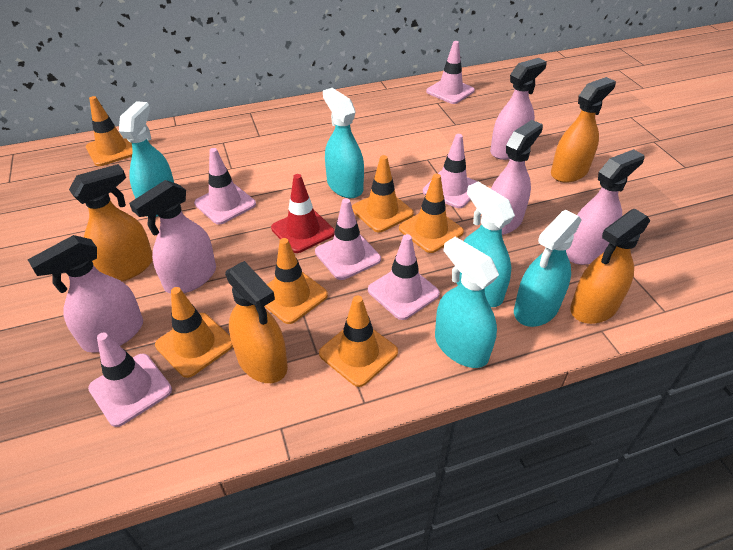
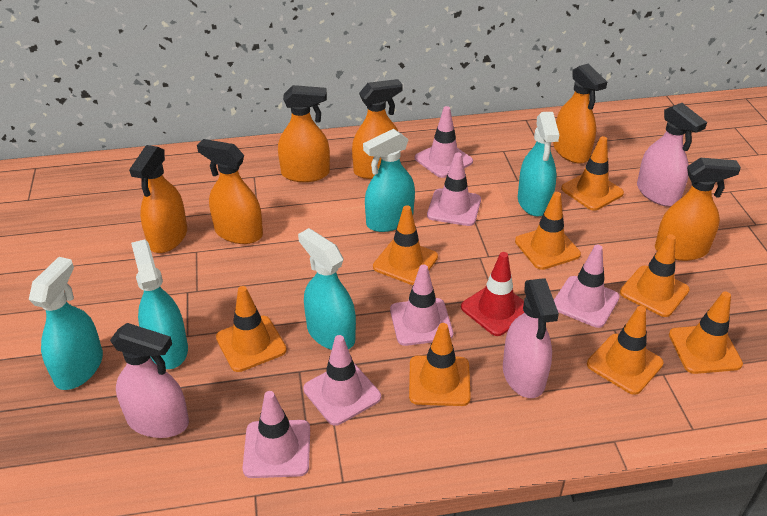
orange spray bottle: 4 -> 6
orange traffic cone: 6 -> 8
pink spray bottle: 5 -> 3

